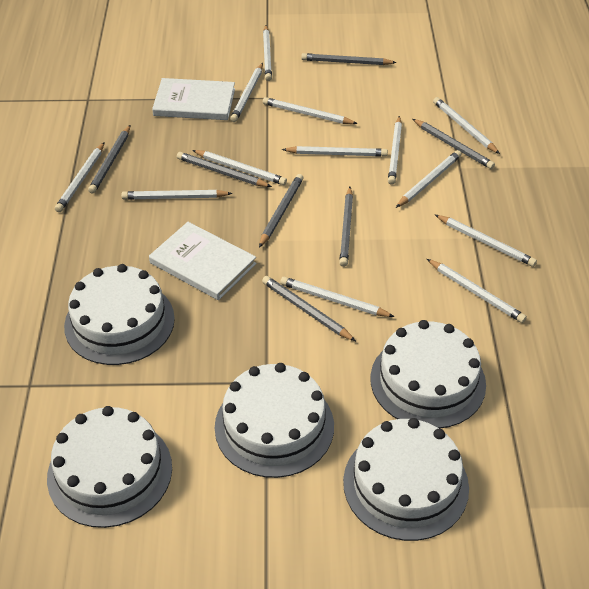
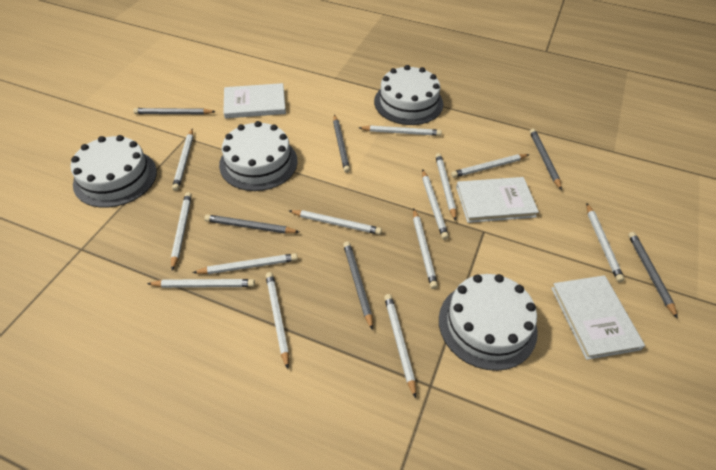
grey pencil: 7 -> 6
white book: 2 -> 3
white cake: 5 -> 4

